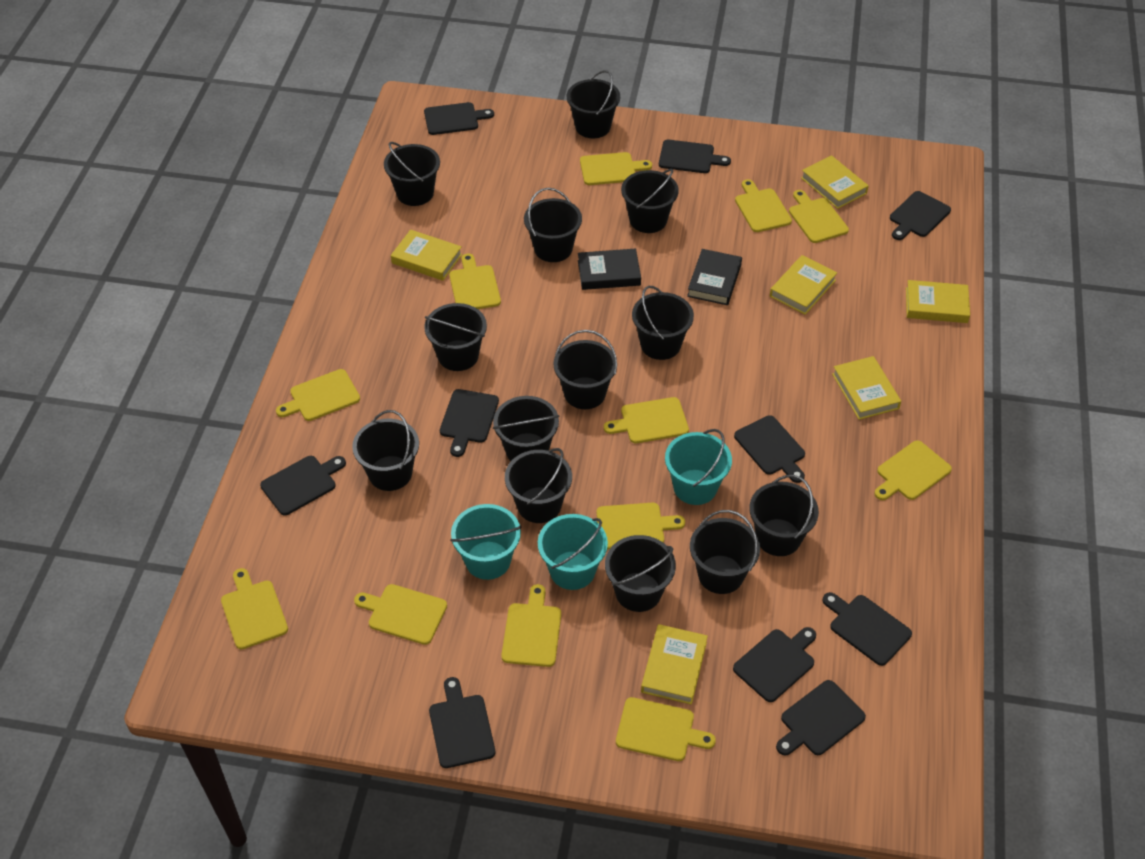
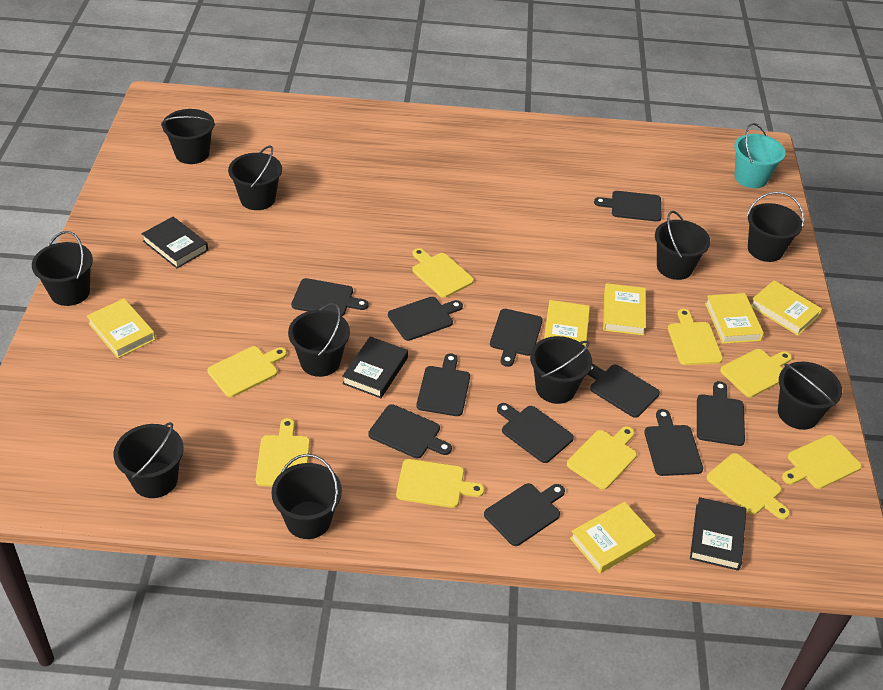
black book: 2 -> 3
black bucket: 13 -> 10
black cutting board: 10 -> 11
turquoise bucket: 3 -> 1
yellow cutting board: 12 -> 9

